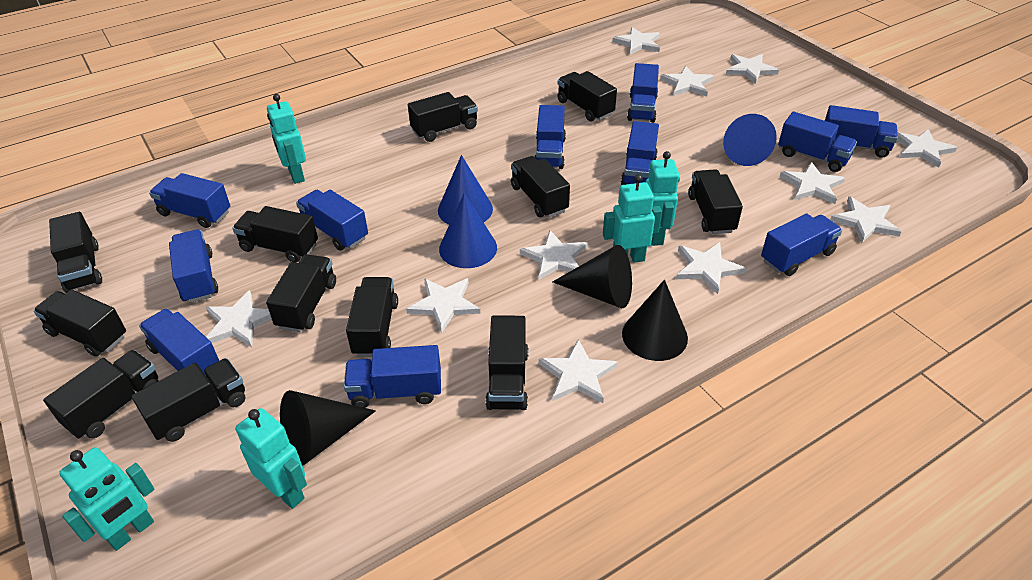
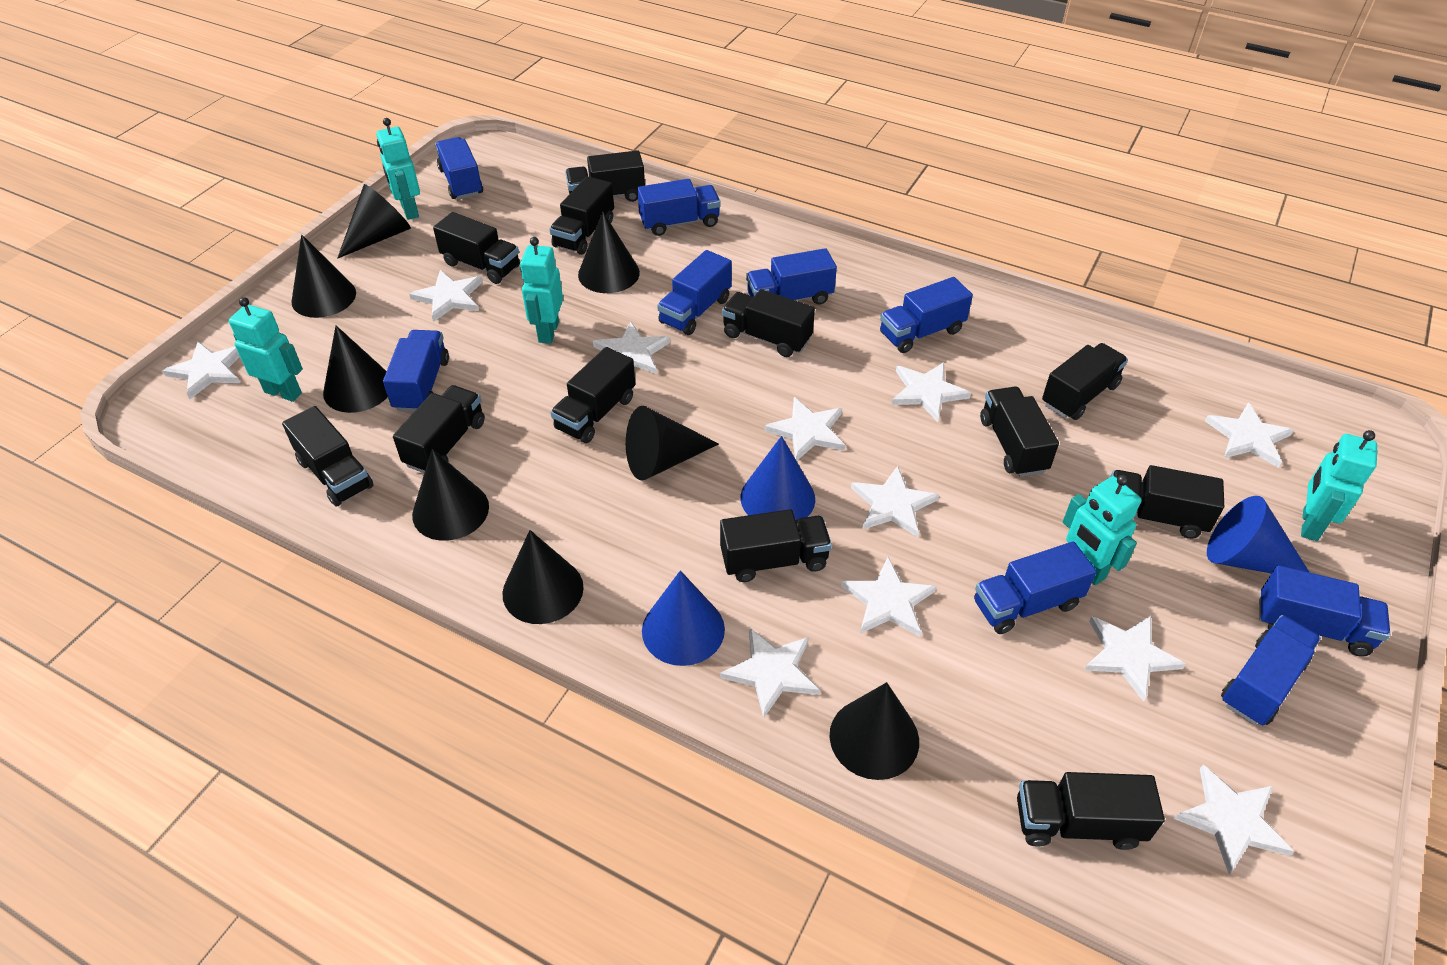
black cone: 3 -> 8
blue truck: 11 -> 9

